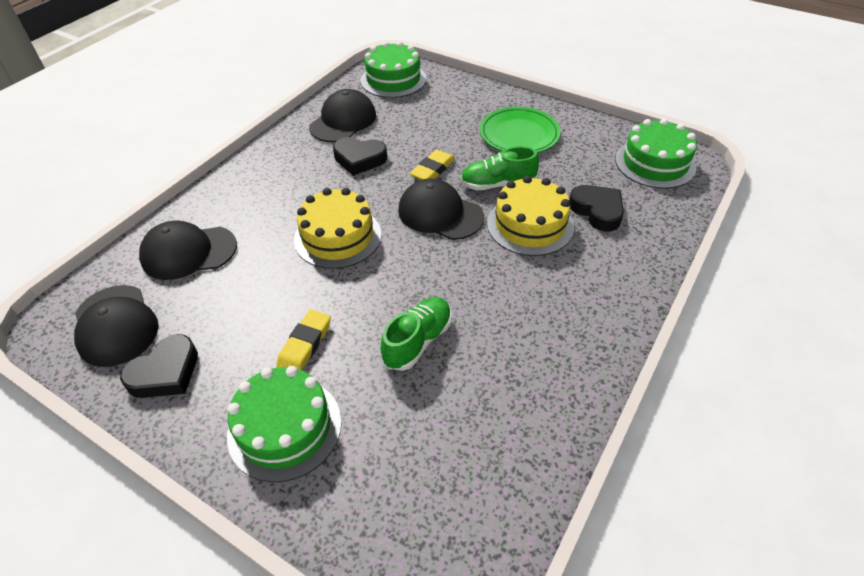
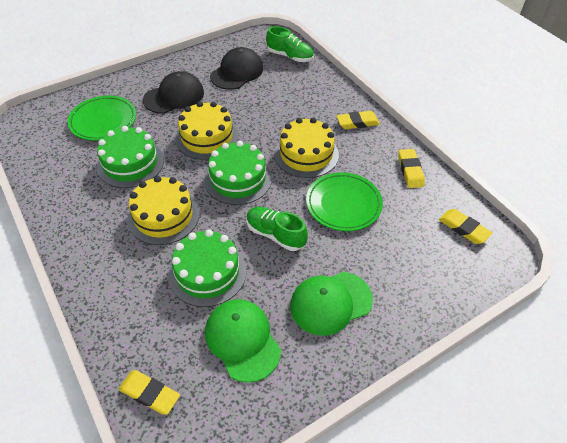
black cap: 4 -> 2
black heart: 3 -> 0
green cap: 0 -> 2
green plate: 1 -> 2
yellow cake: 2 -> 3
yellow eraser: 2 -> 4

